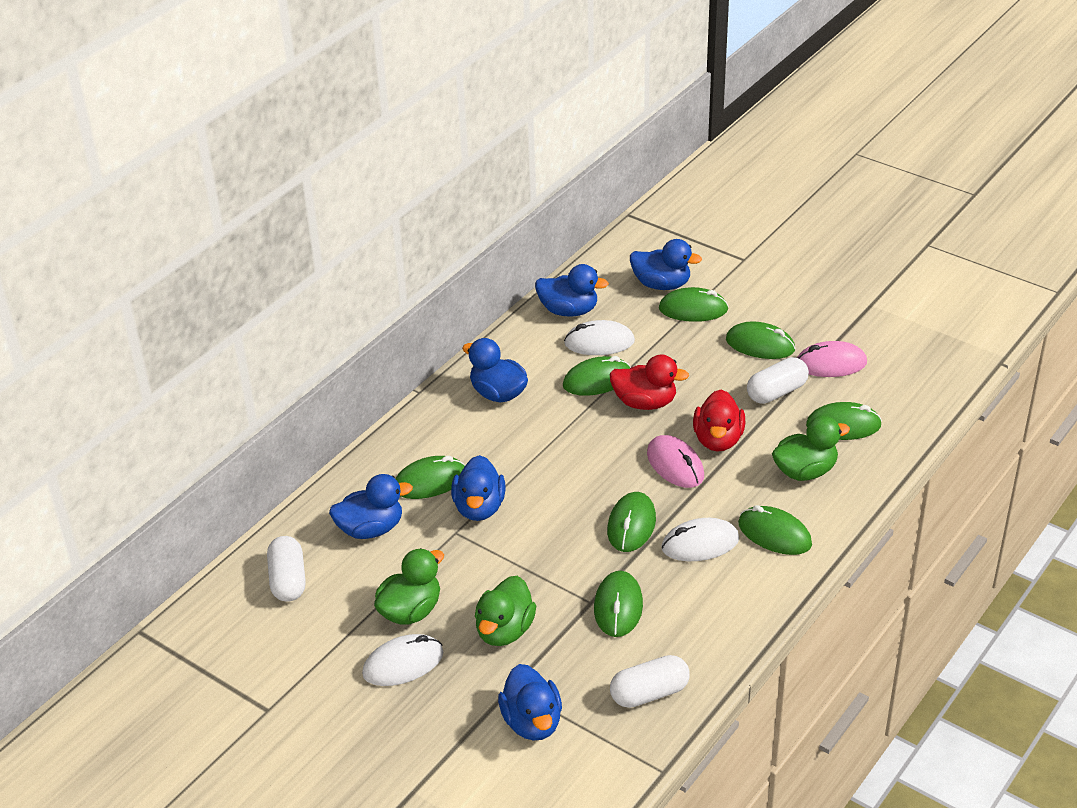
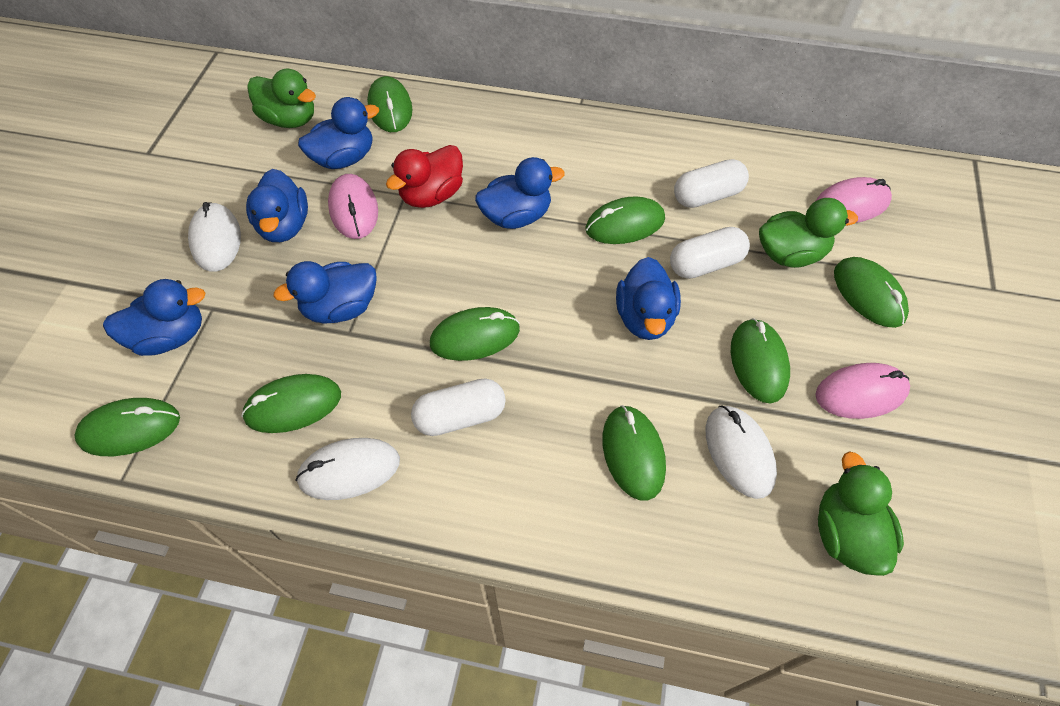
pink mouse: 2 -> 3
red duck: 2 -> 1

